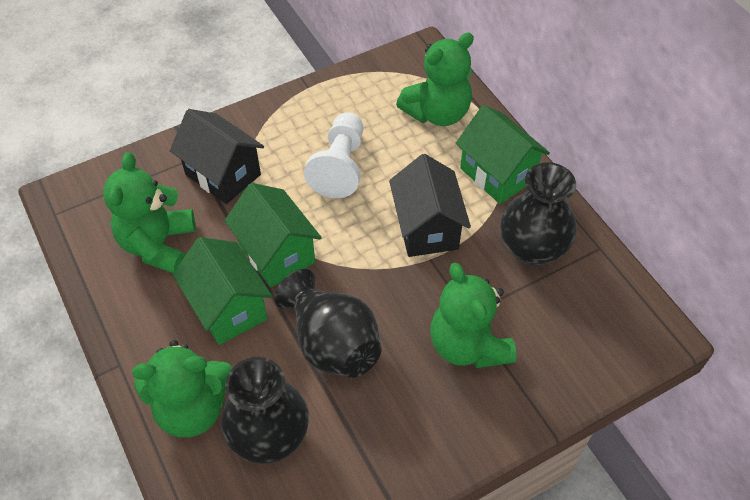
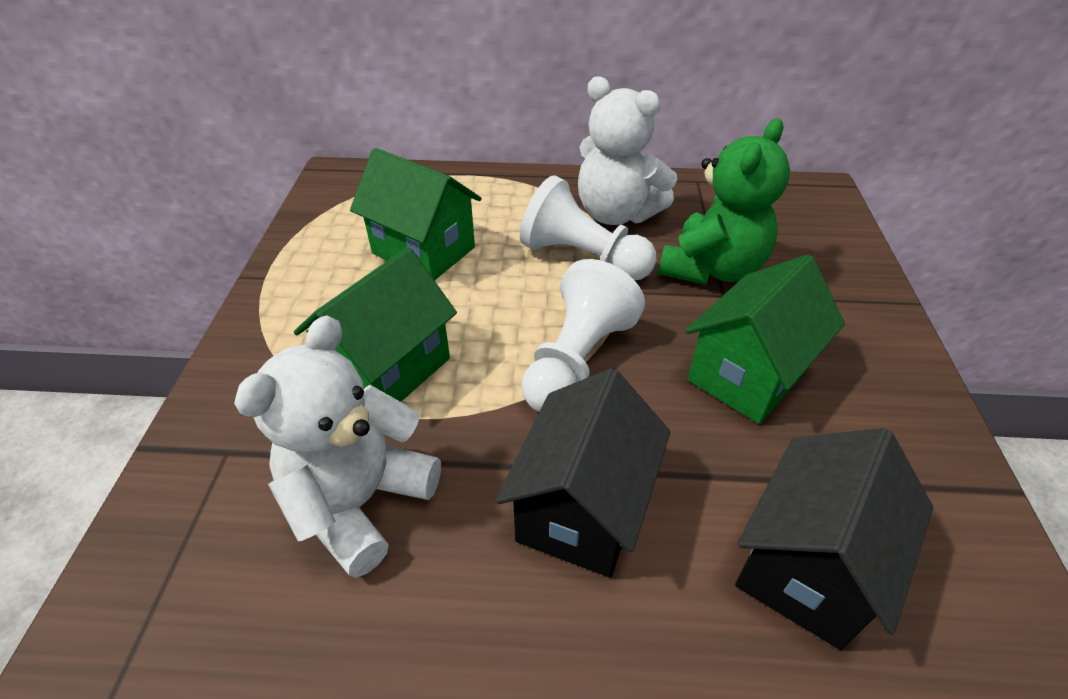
black vase: 3 -> 0
green teddy bear: 4 -> 1
white pawn: 1 -> 2
white teddy bear: 0 -> 2

